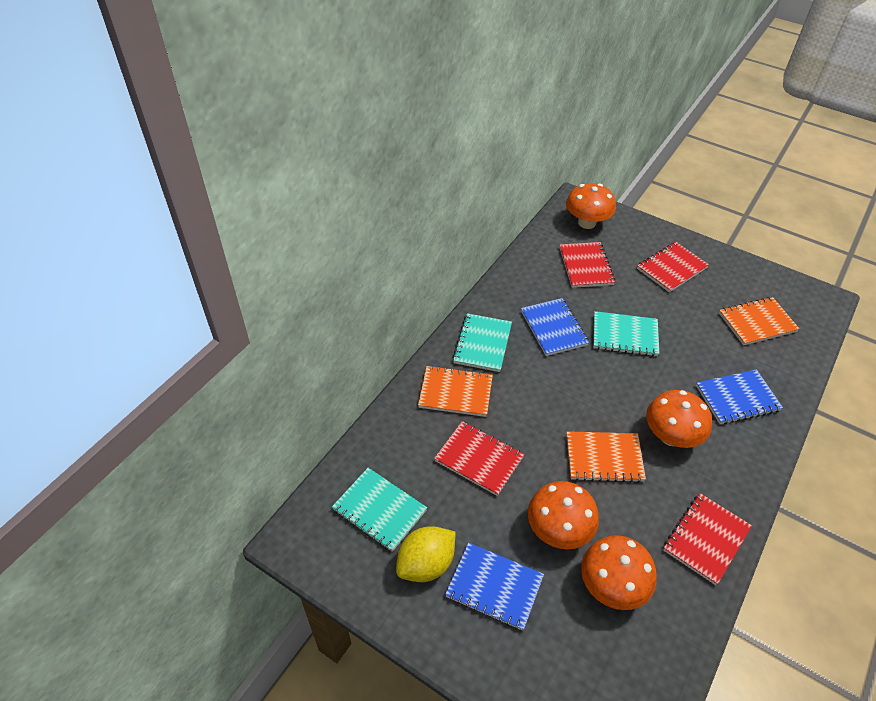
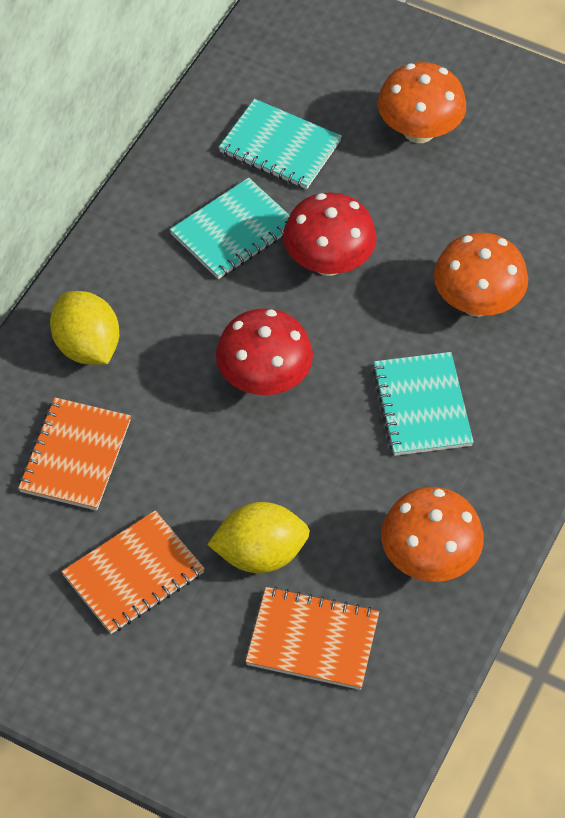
blue notebook: 3 -> 0
orange mushroom: 4 -> 3
red mushroom: 0 -> 2
red notebook: 4 -> 0
yellow lemon: 1 -> 2

